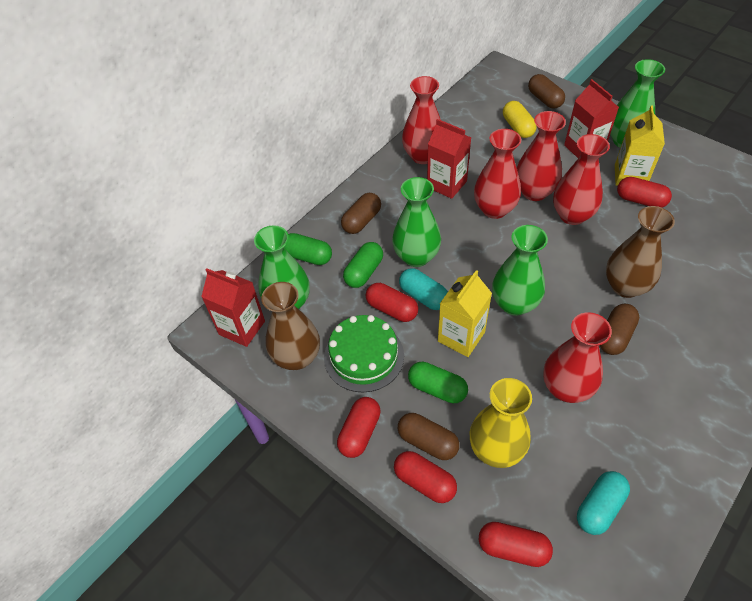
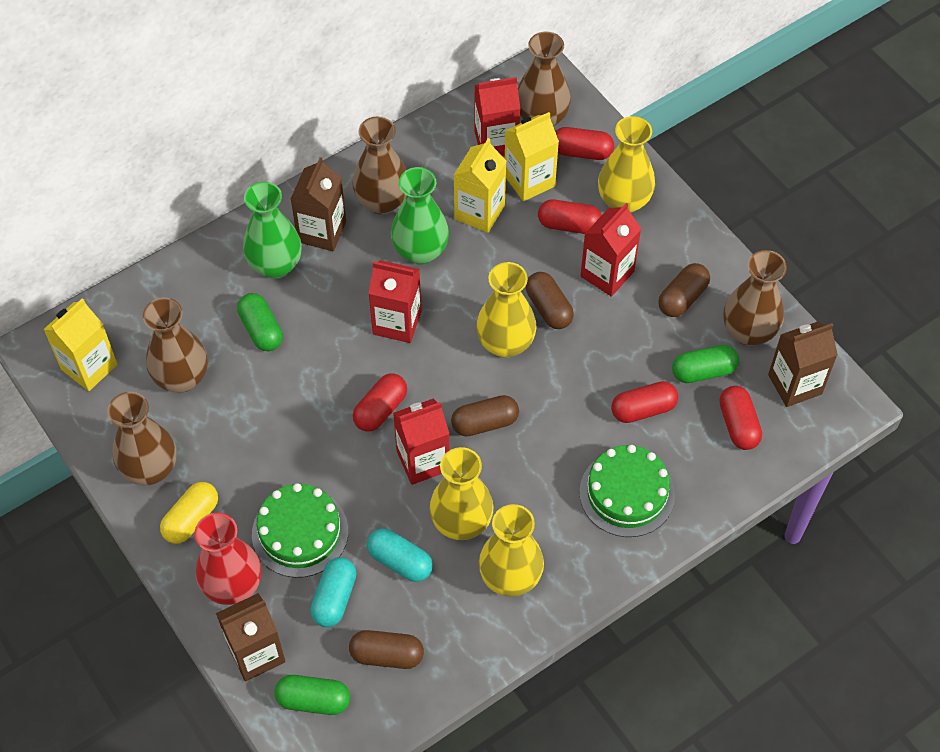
brown carton: 0 -> 3
brown vase: 2 -> 5
green cake: 1 -> 2
green vase: 4 -> 2
red carton: 3 -> 4
red vase: 5 -> 1
yellow carton: 2 -> 3
yellow vase: 1 -> 4

